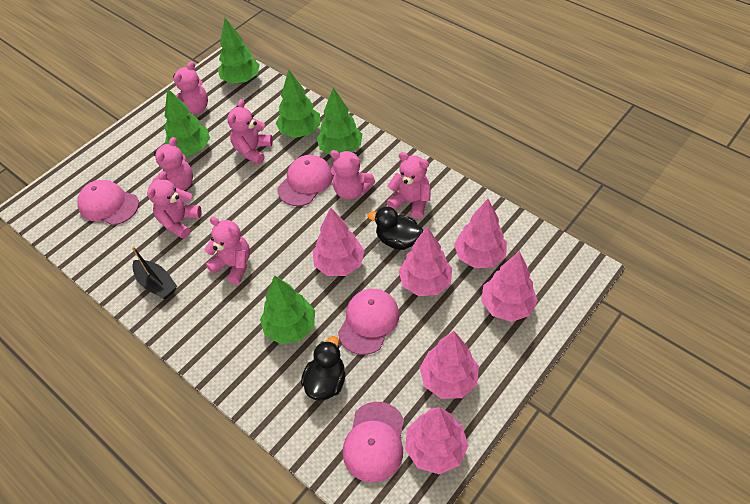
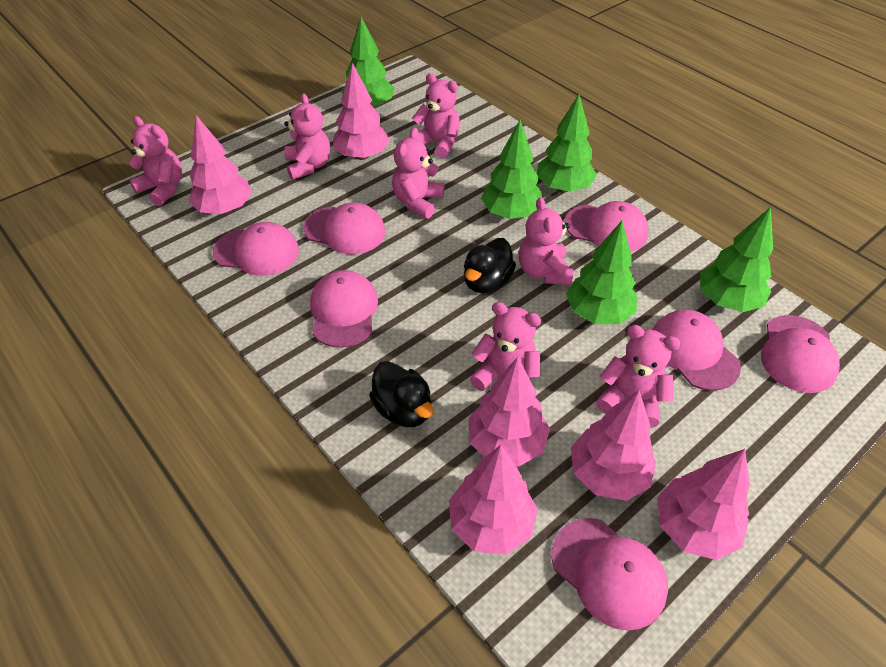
black boat: 1 -> 0
pink cap: 4 -> 7

